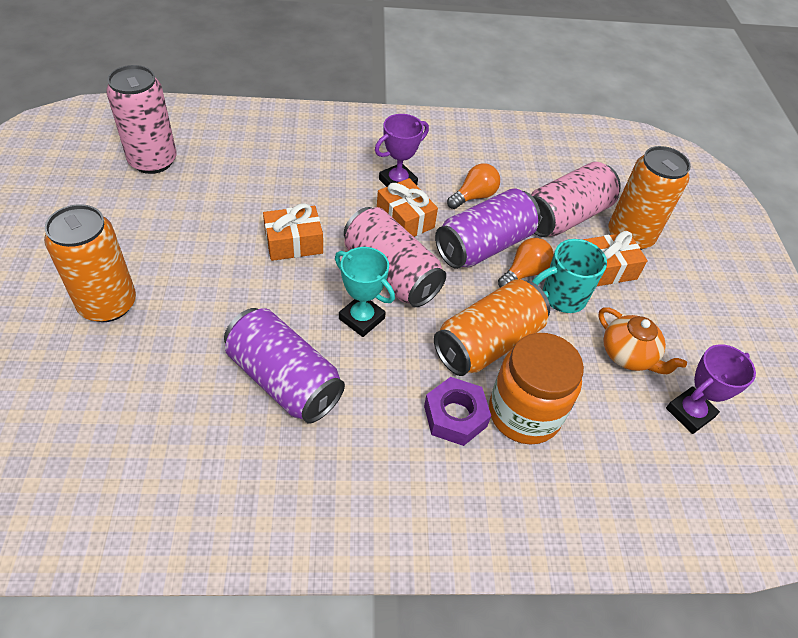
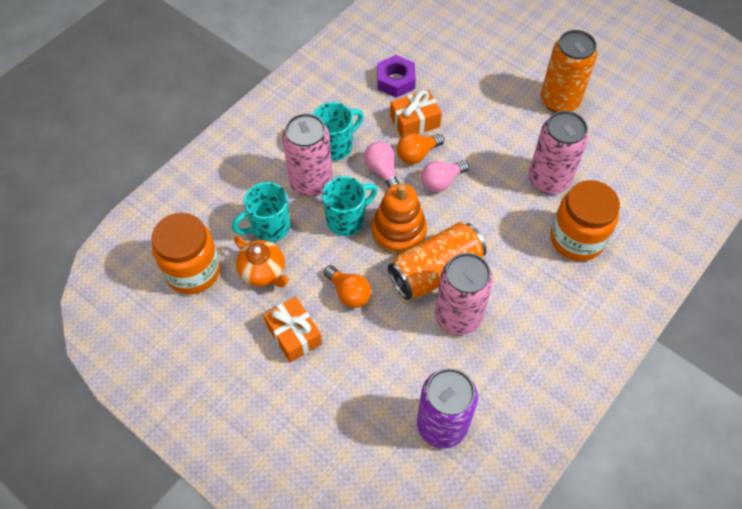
orange can: 3 -> 2
orange gift: 3 -> 2
orange jar: 1 -> 2
orange stacking toy: 0 -> 1
pink light bulb: 0 -> 2
purple can: 2 -> 1
purple trophy: 2 -> 0
turquoise mug: 1 -> 3
turquoise trophy: 1 -> 0

